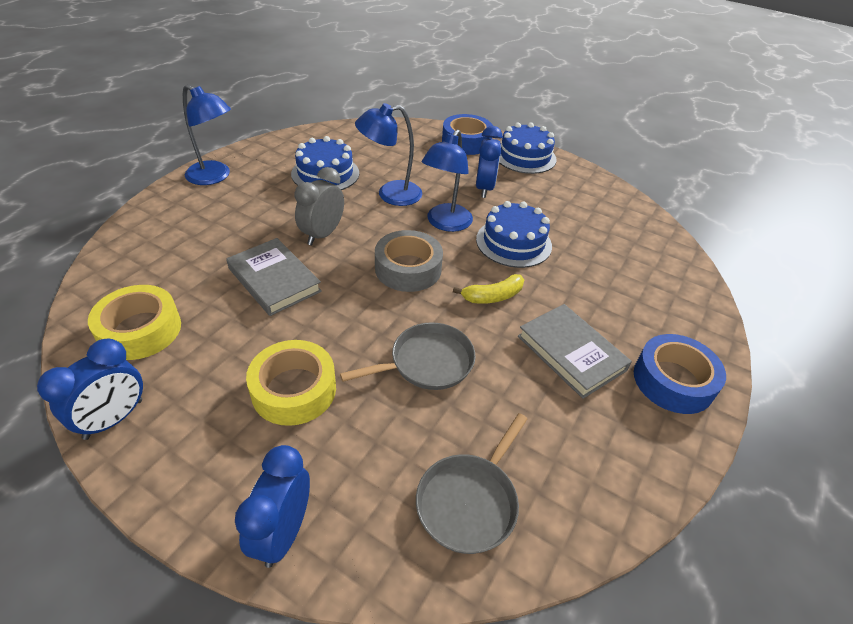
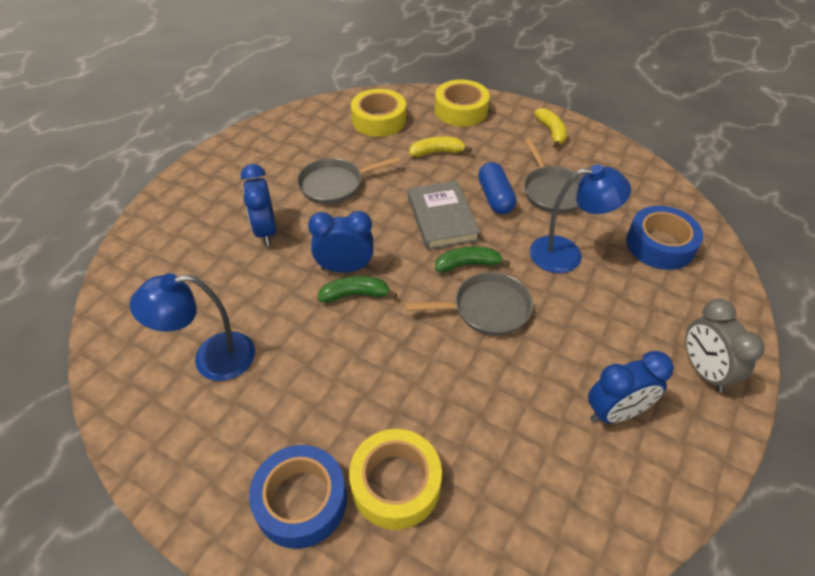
blue cake: 3 -> 0
blue capsule: 0 -> 1
blue lamp: 3 -> 2
green banana: 0 -> 2
grey book: 2 -> 1
grey pan: 2 -> 3
grey tape: 1 -> 0
yellow banana: 1 -> 2
yellow tape: 2 -> 3

